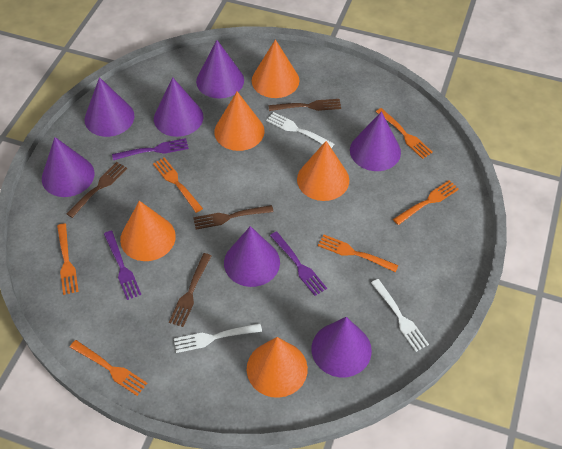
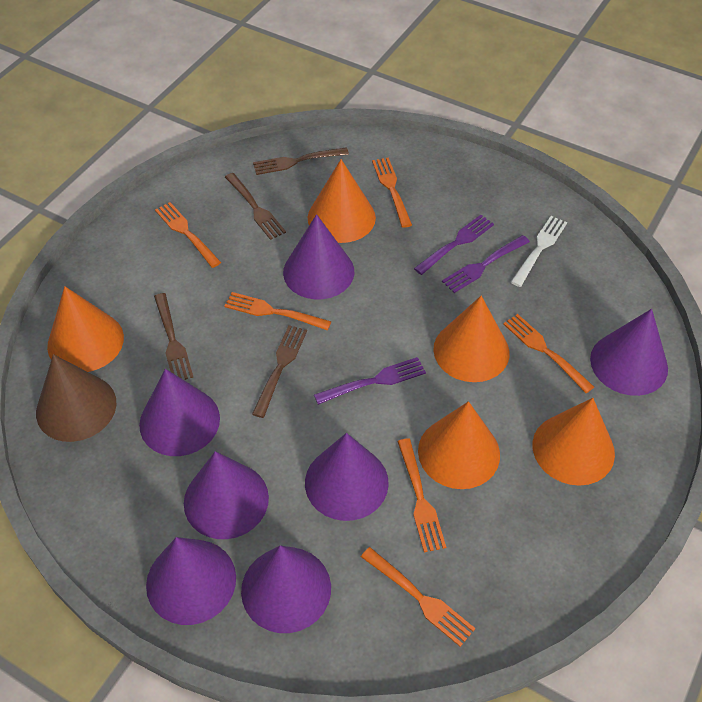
brown cone: 0 -> 1
white fork: 3 -> 1

